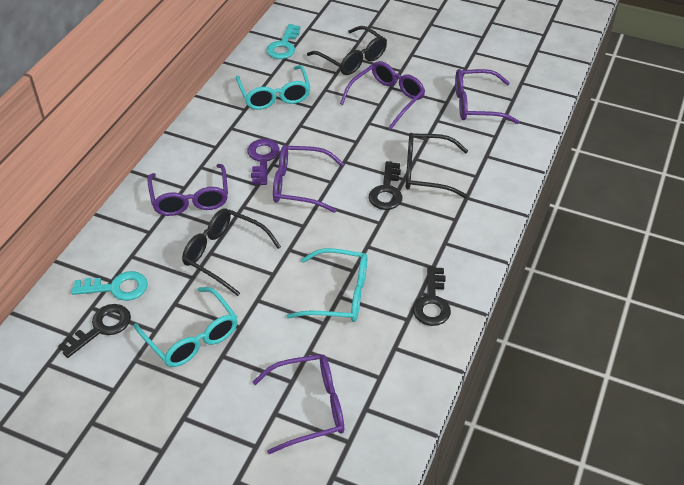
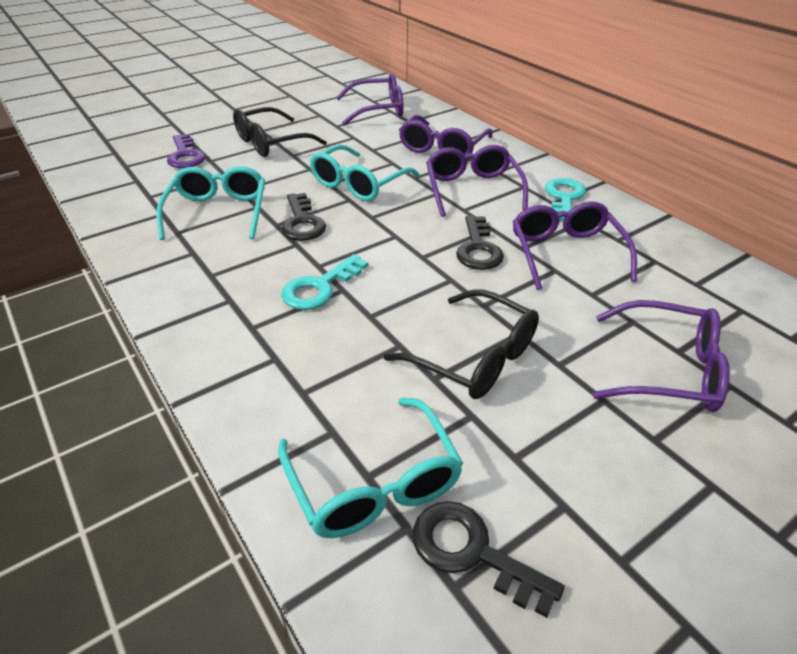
black glasses: 3 -> 2

